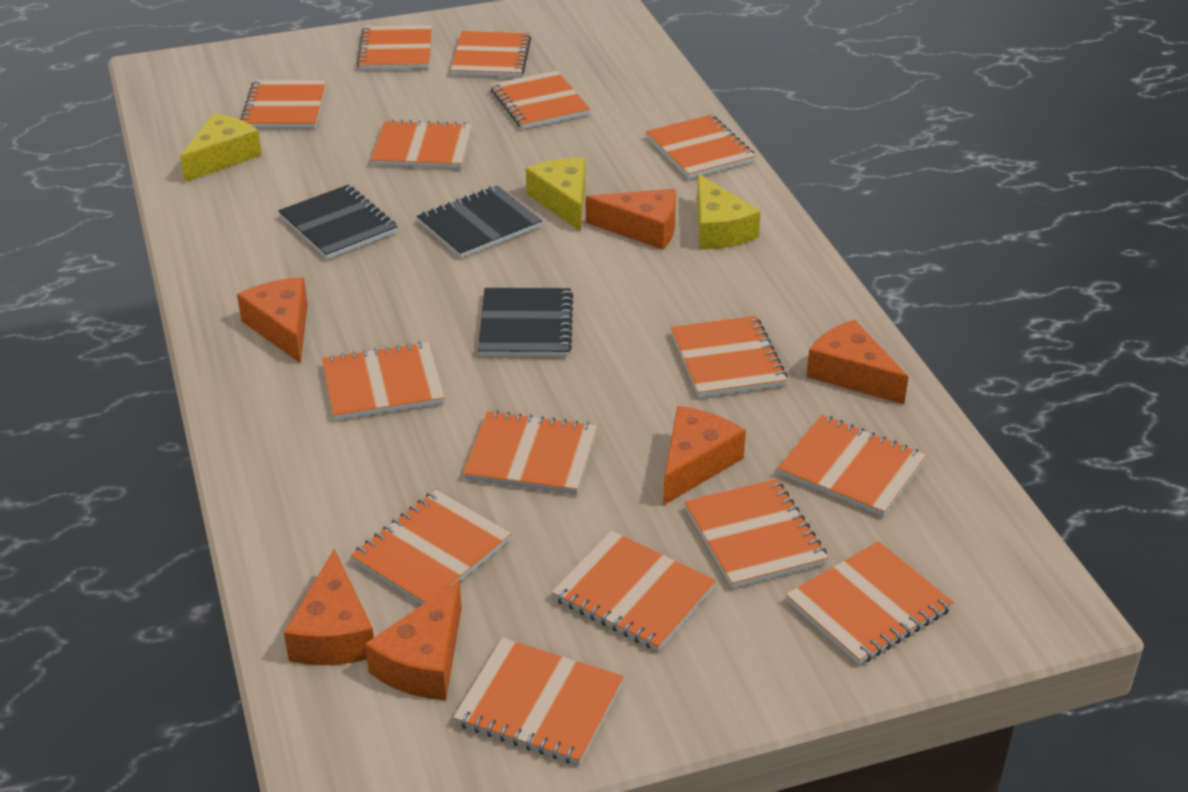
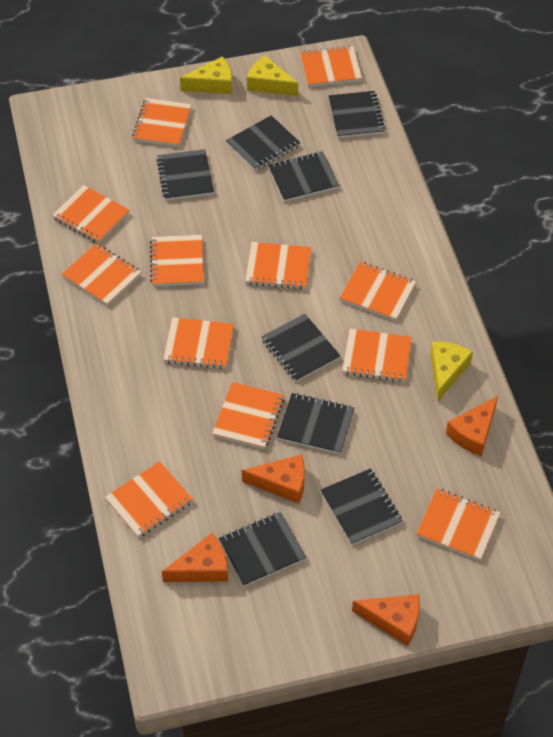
black notebook: 3 -> 8
orange cheese: 6 -> 4
orange notebook: 15 -> 12

